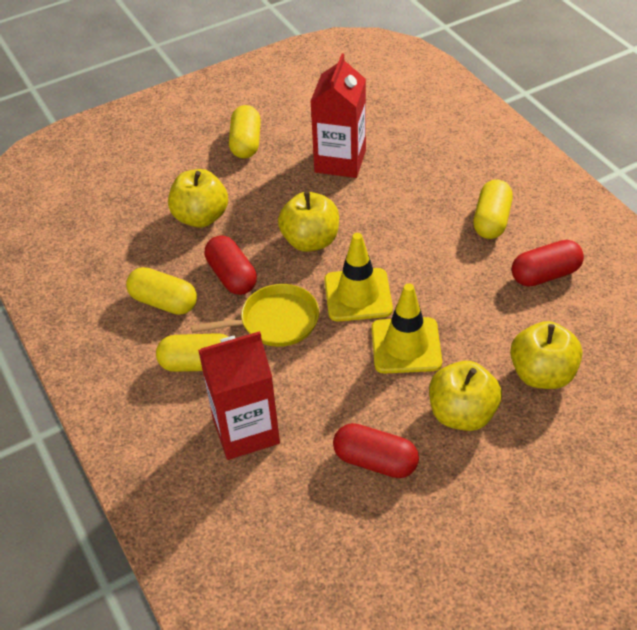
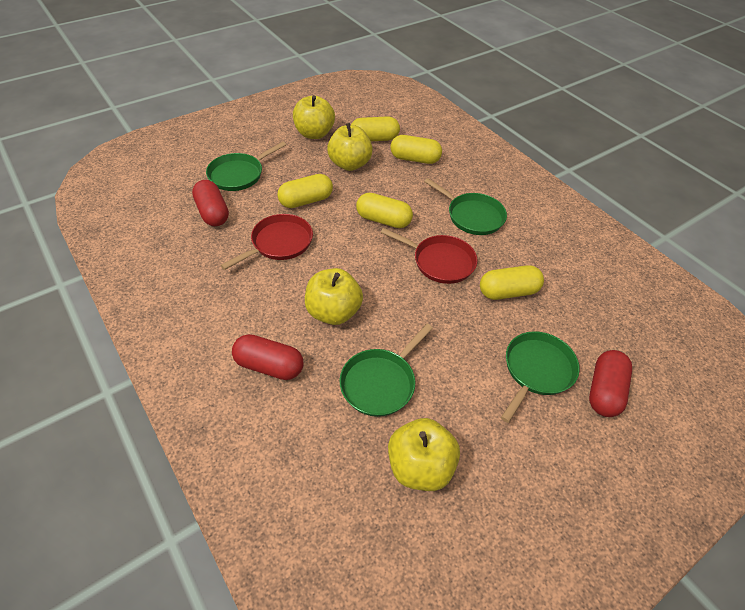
green pan: 0 -> 4
red carton: 2 -> 0
red pan: 0 -> 2
yellow capsule: 4 -> 5
yellow pan: 1 -> 0
yellow traffic cone: 2 -> 0

